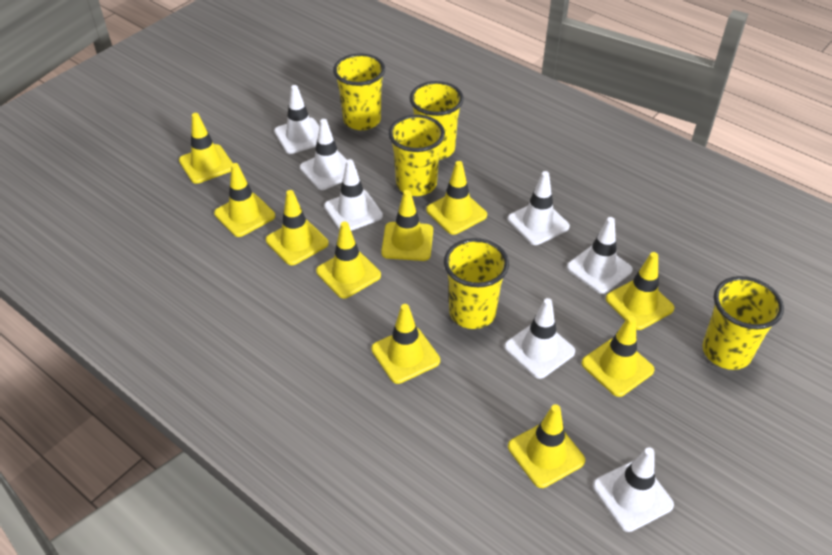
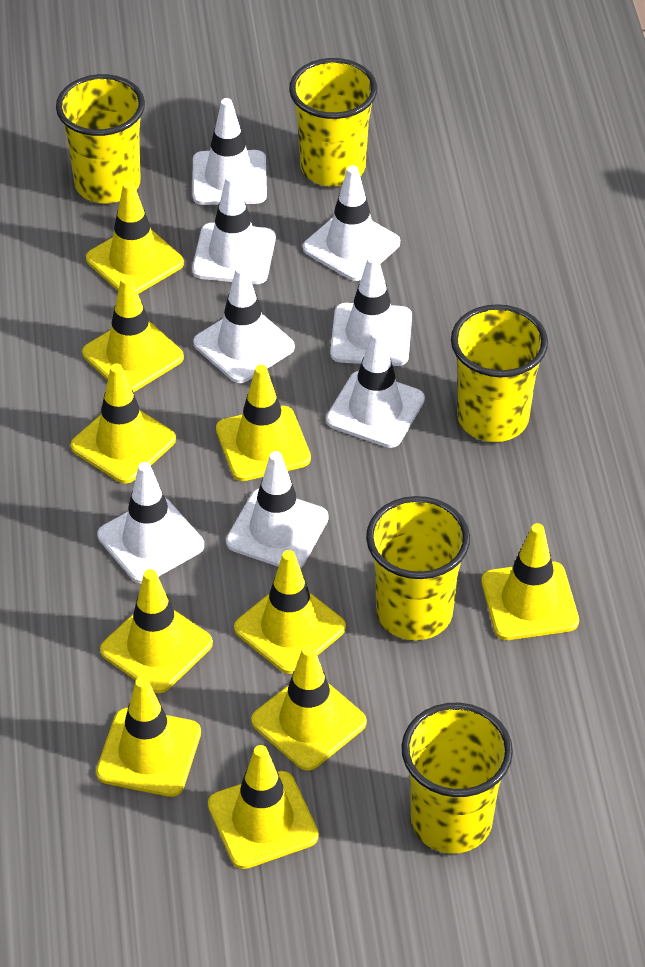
white traffic cone: 7 -> 8

